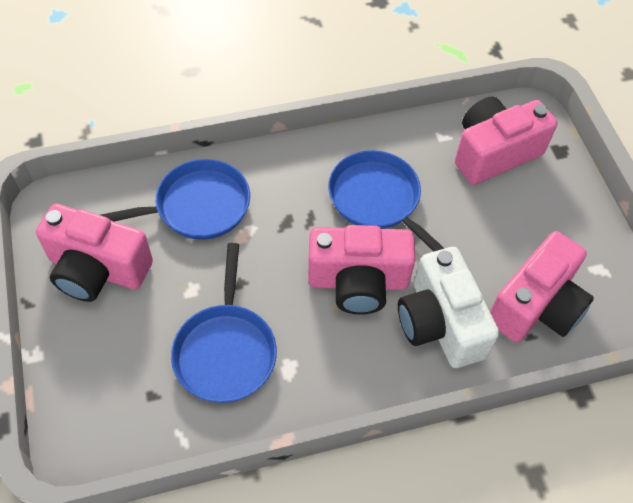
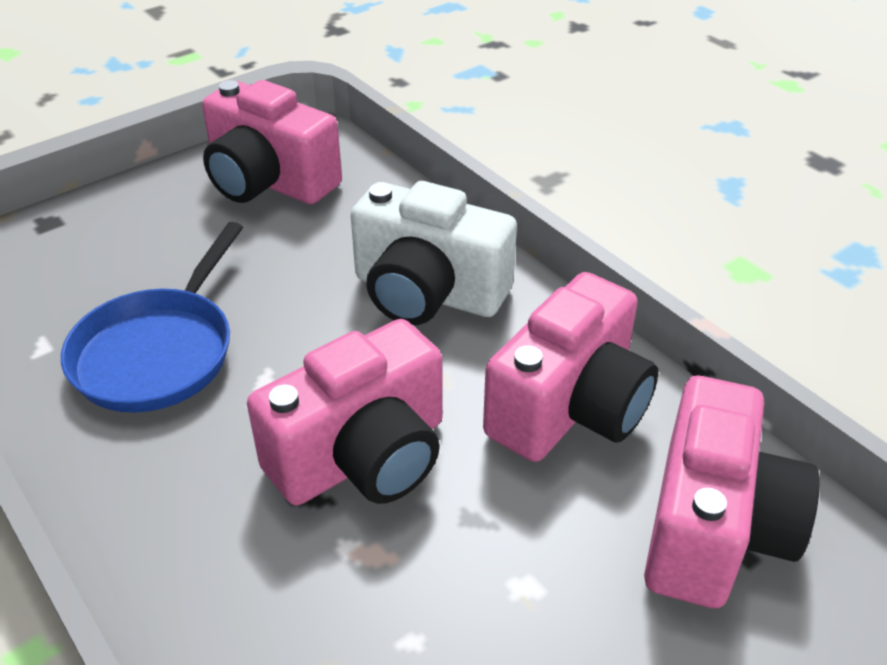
blue pan: 3 -> 1

